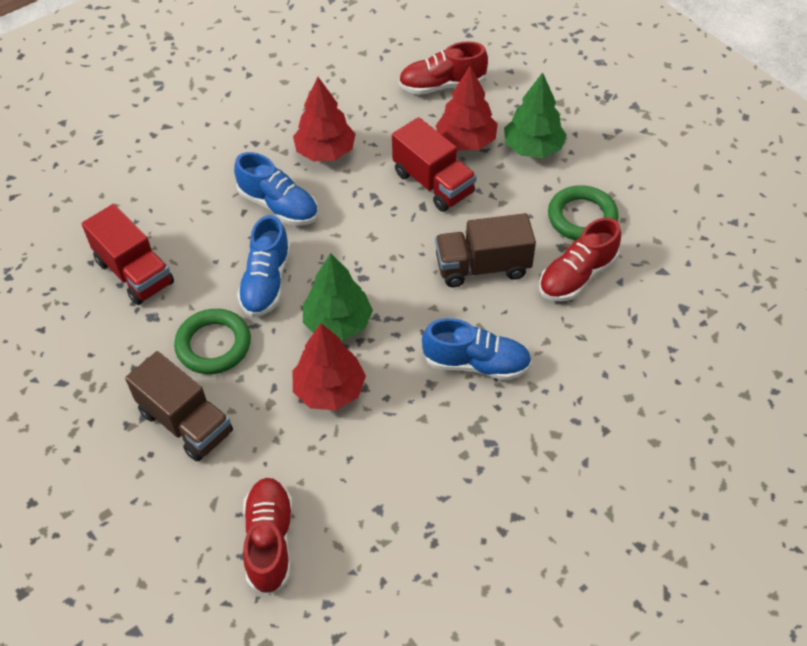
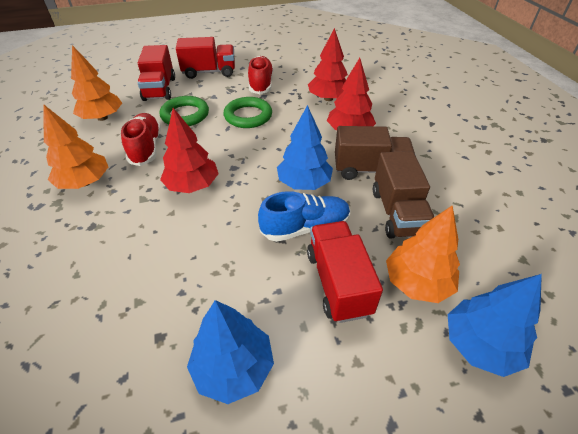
blue shoe: 3 -> 1
blue tree: 0 -> 3
green tree: 2 -> 0
orange tree: 0 -> 3
red shoe: 3 -> 2
red truck: 2 -> 3

